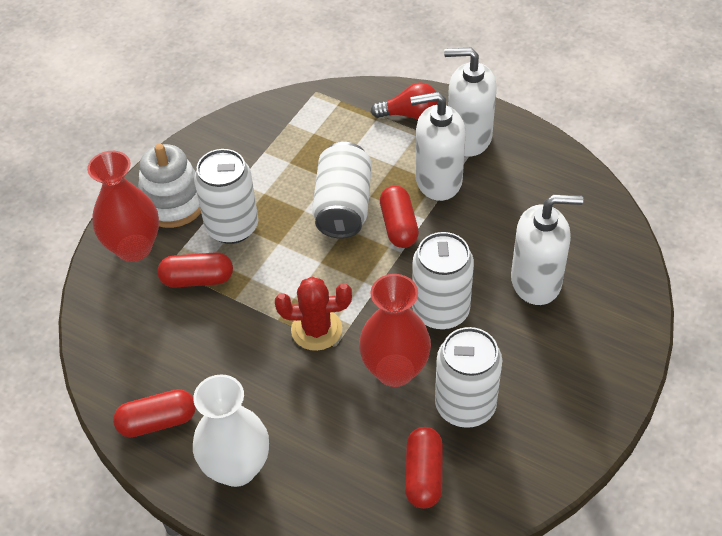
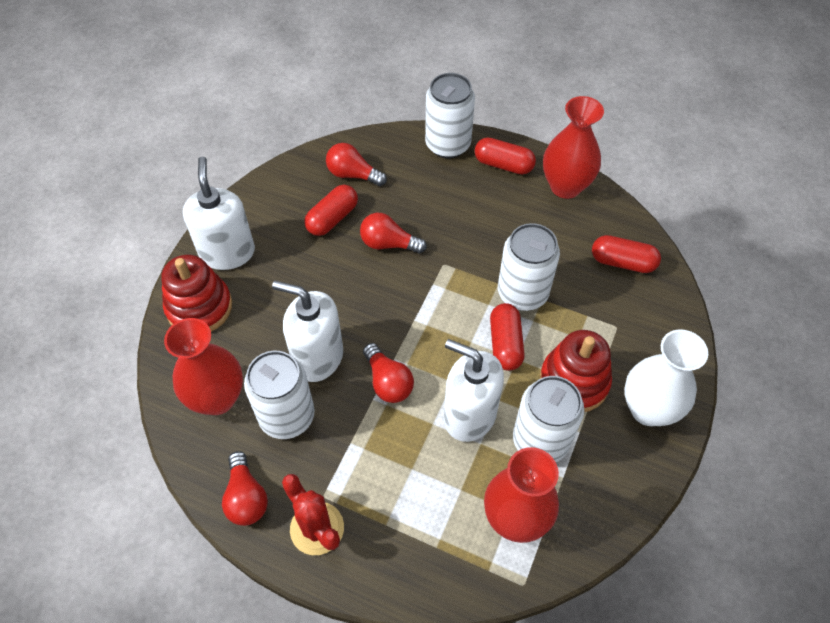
red light bulb: 1 -> 4
red stacking toy: 0 -> 2
red vase: 2 -> 3
white stacking toy: 1 -> 0

